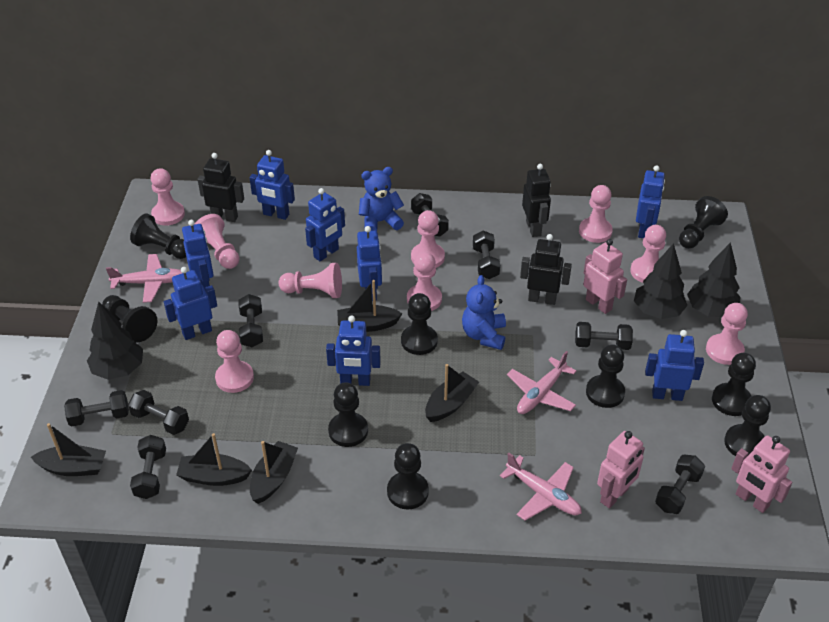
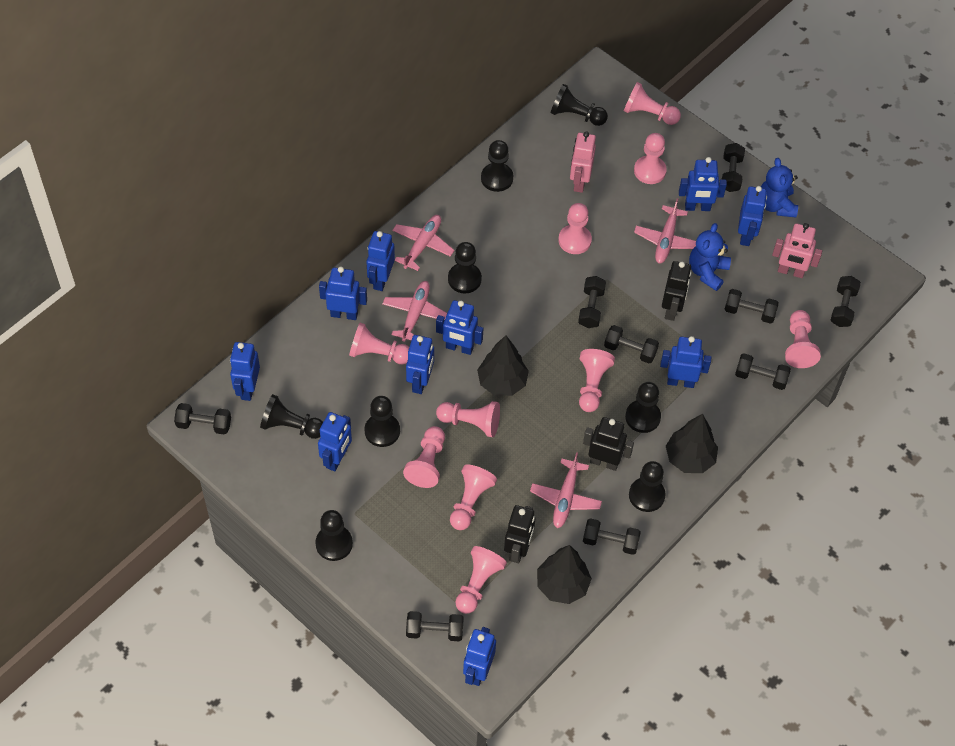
black boat: 5 -> 0
black dumbbell: 8 -> 9
black pawn: 9 -> 8
blue robot: 8 -> 10
pink pawn: 9 -> 10
pink plane: 3 -> 4
pink robot: 3 -> 2

